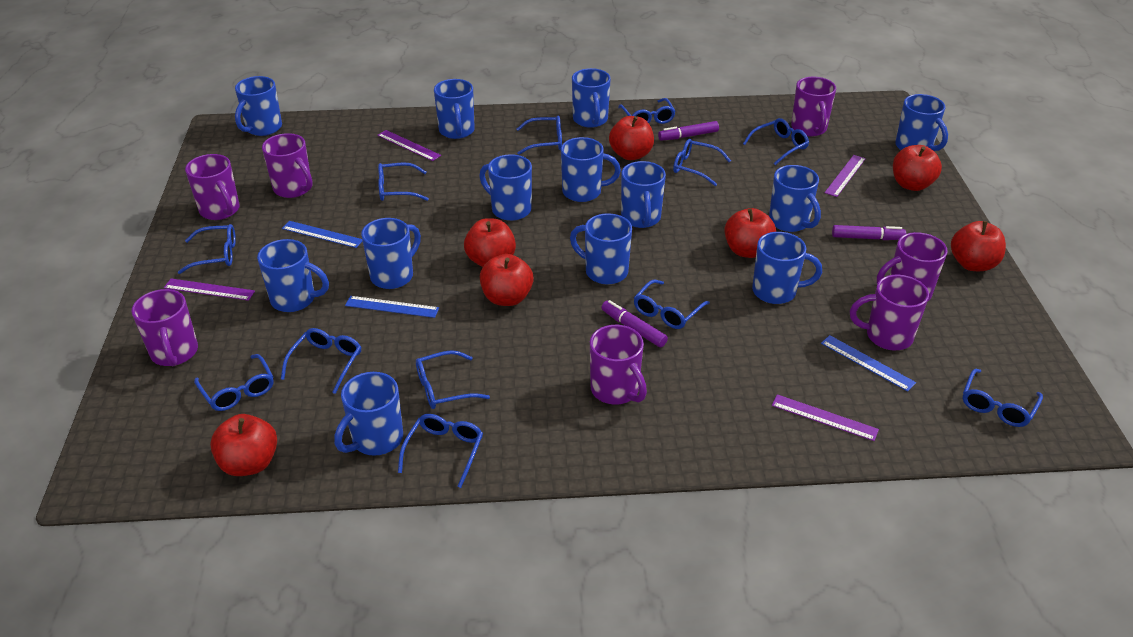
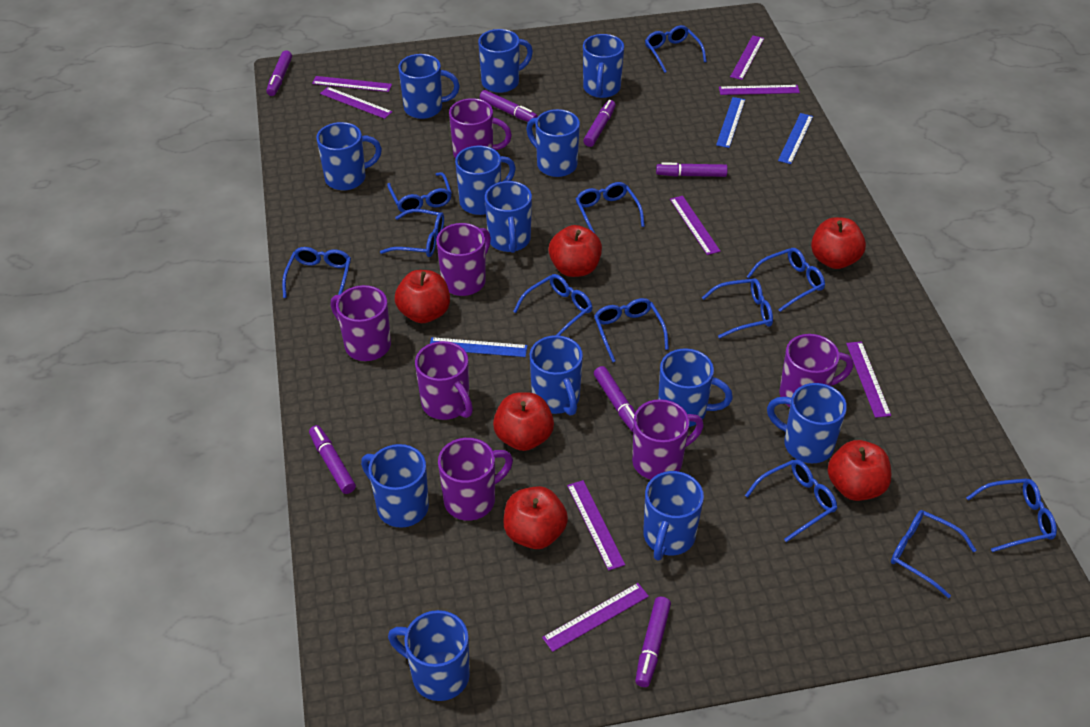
purple marker: 3 -> 7
purple ruler: 4 -> 8
red apple: 7 -> 6

